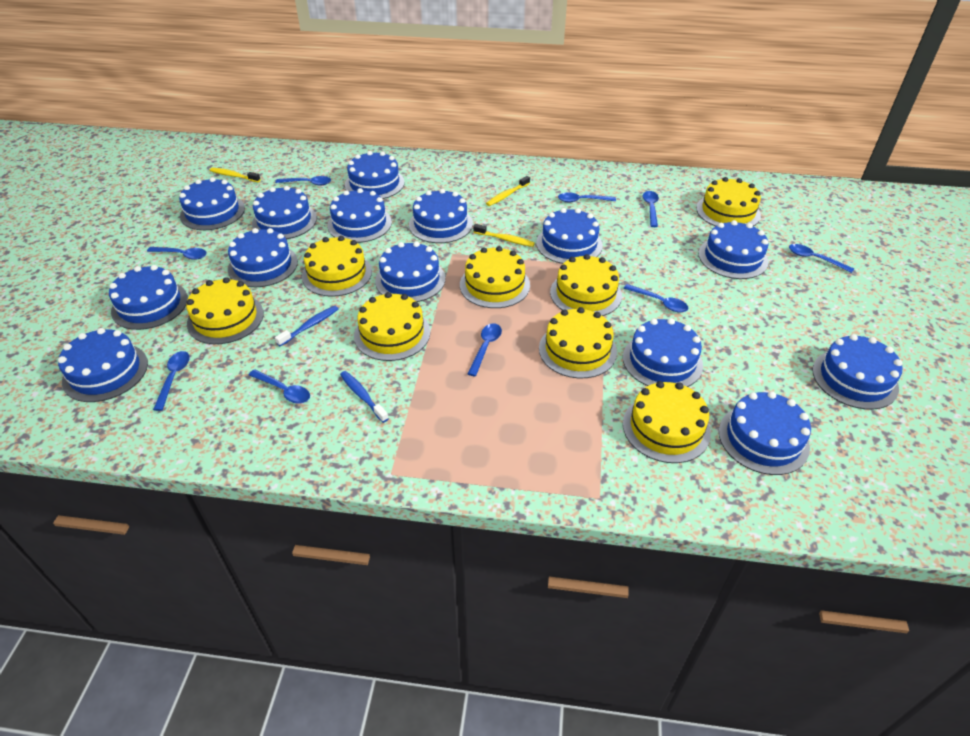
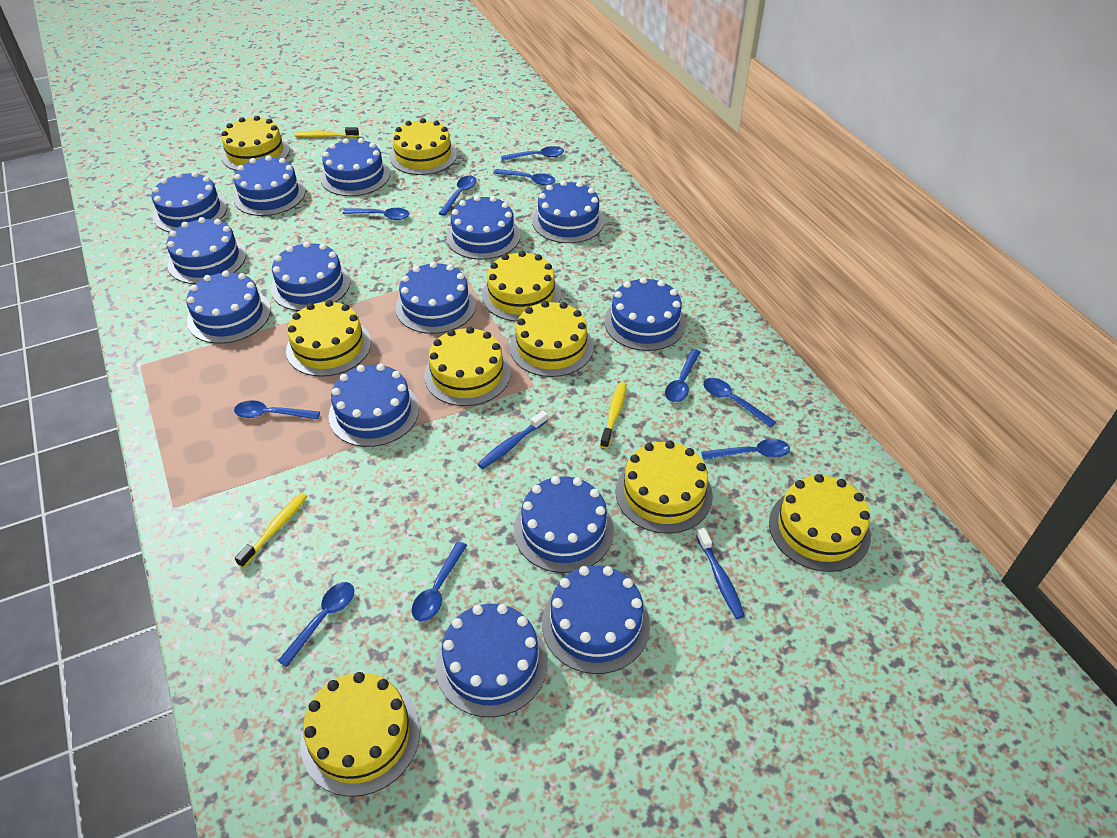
blue spoon: 9 -> 10
yellow cake: 8 -> 9

